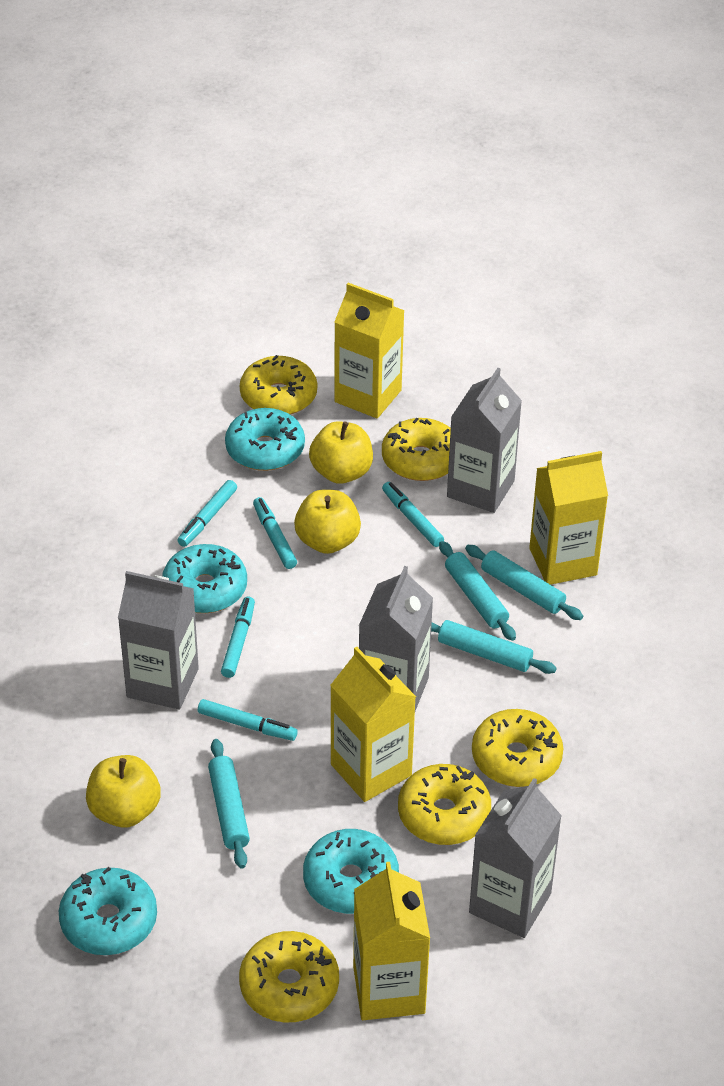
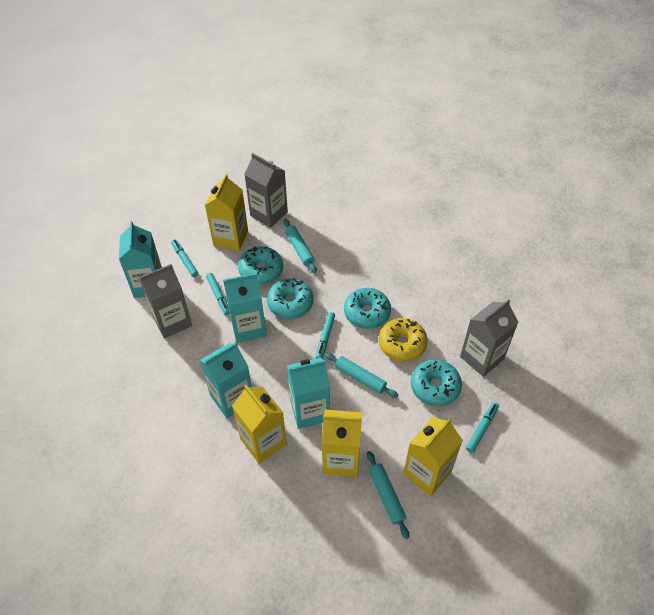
grey carton: 4 -> 3
turquoise carton: 0 -> 4
turquoise marker: 5 -> 4
turquoise rolling pin: 4 -> 3
yellow apple: 3 -> 0
yellow donut: 5 -> 1

